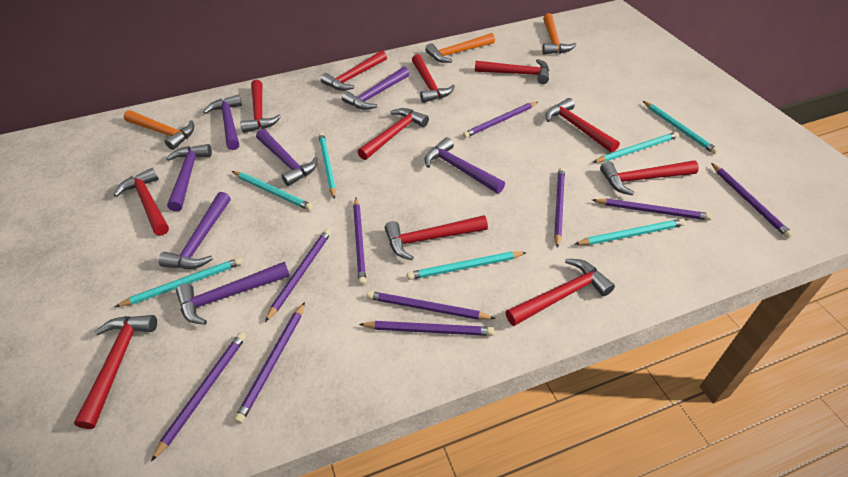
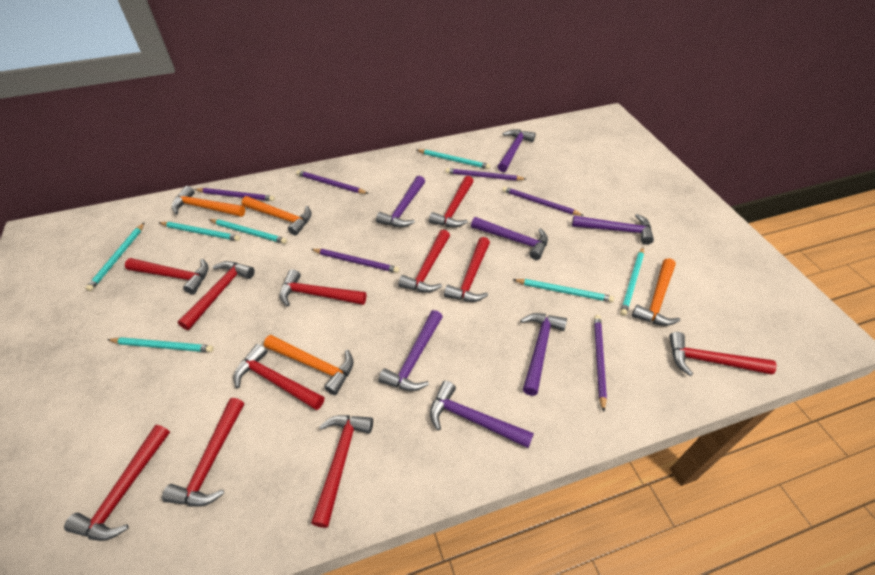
orange hammer: 3 -> 4
purple pencil: 10 -> 6

